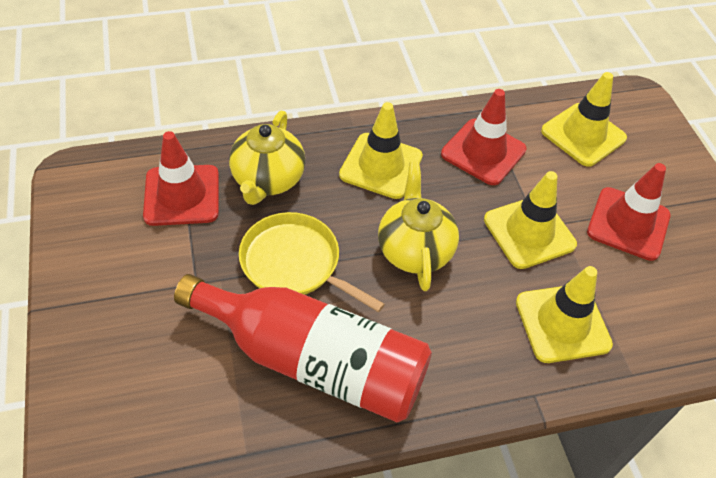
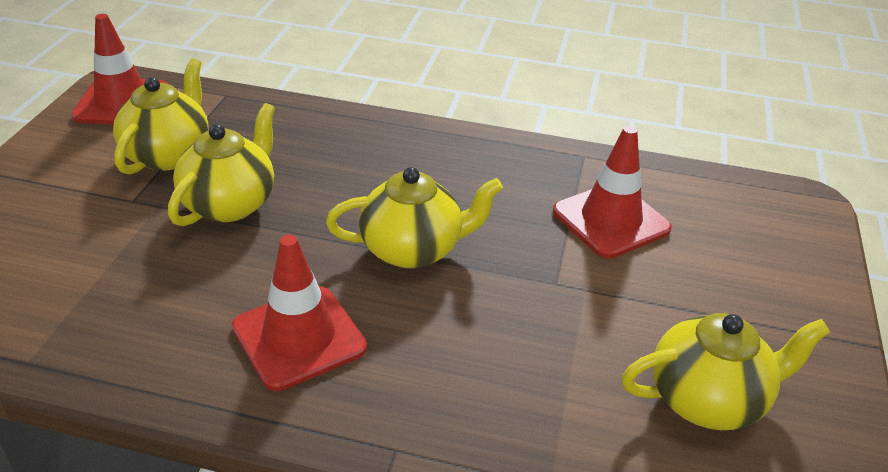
red bottle: 1 -> 0
yellow pan: 1 -> 0
yellow teapot: 2 -> 4
yellow traffic cone: 4 -> 0

